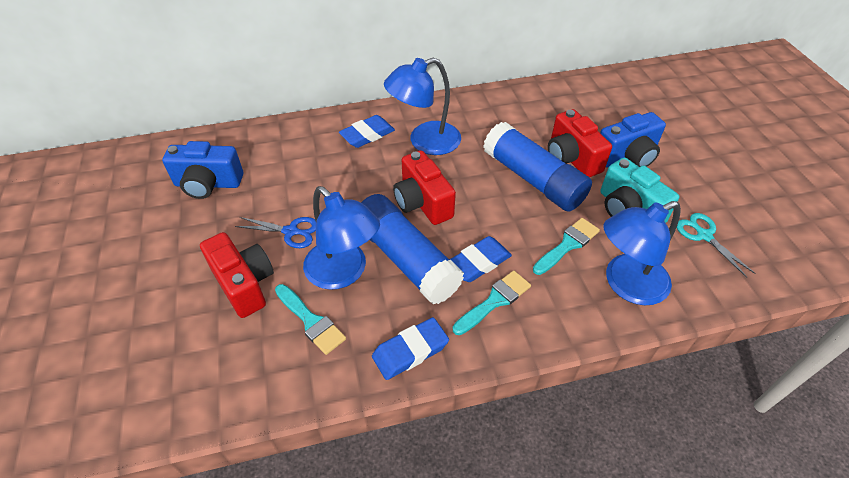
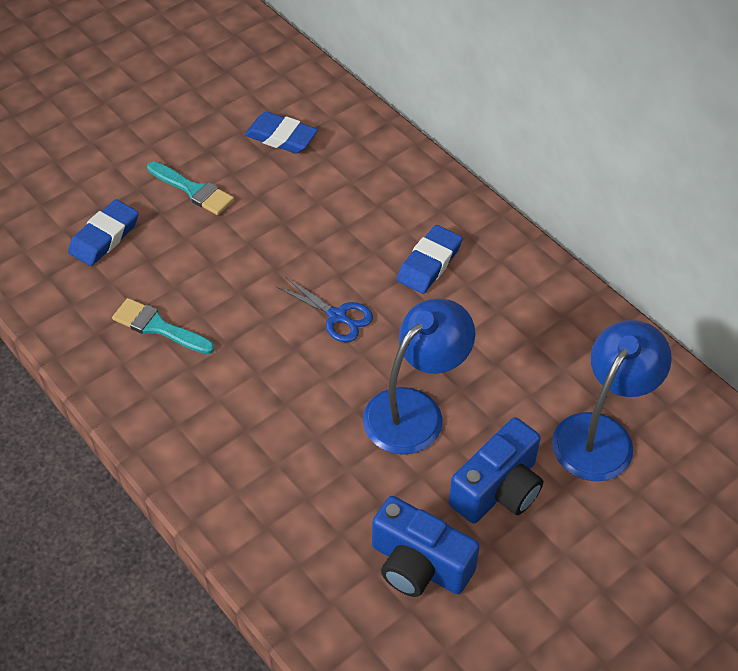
blue glue stick: 2 -> 0
blue lamp: 3 -> 2
red camera: 3 -> 0
turquoise brush: 3 -> 2
turquoise camera: 1 -> 0
turquoise scissors: 1 -> 0

